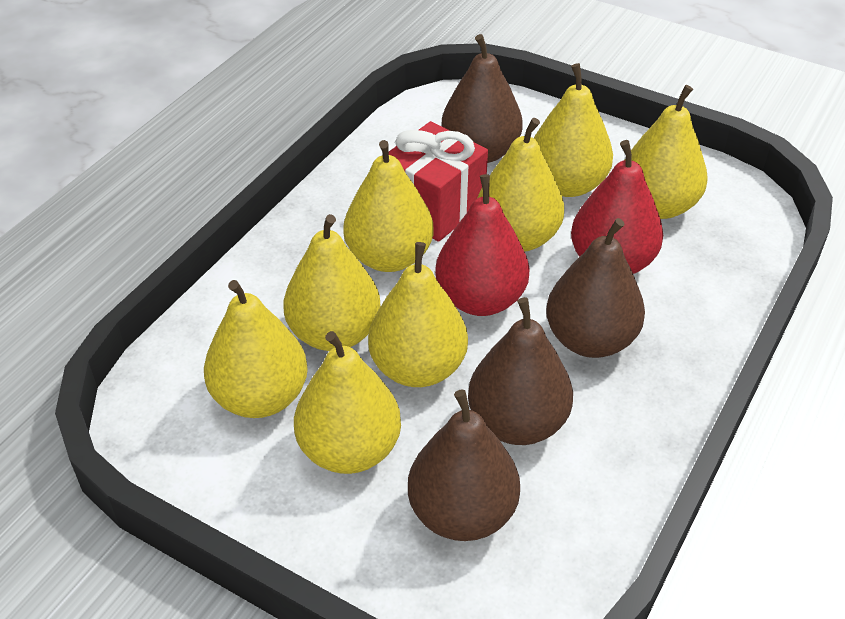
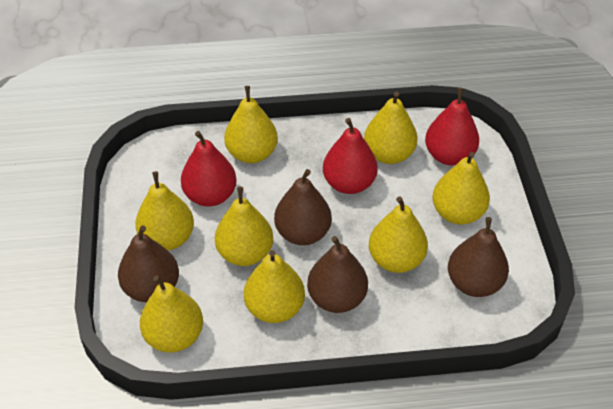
red gift: 1 -> 0
red pear: 2 -> 3

